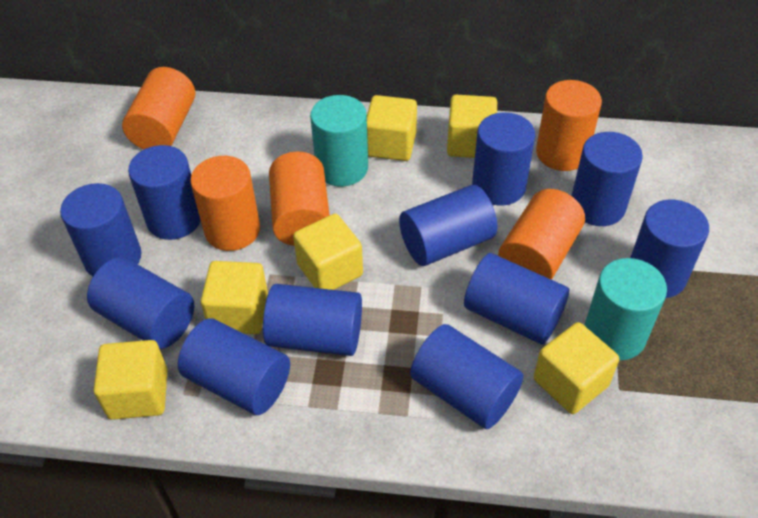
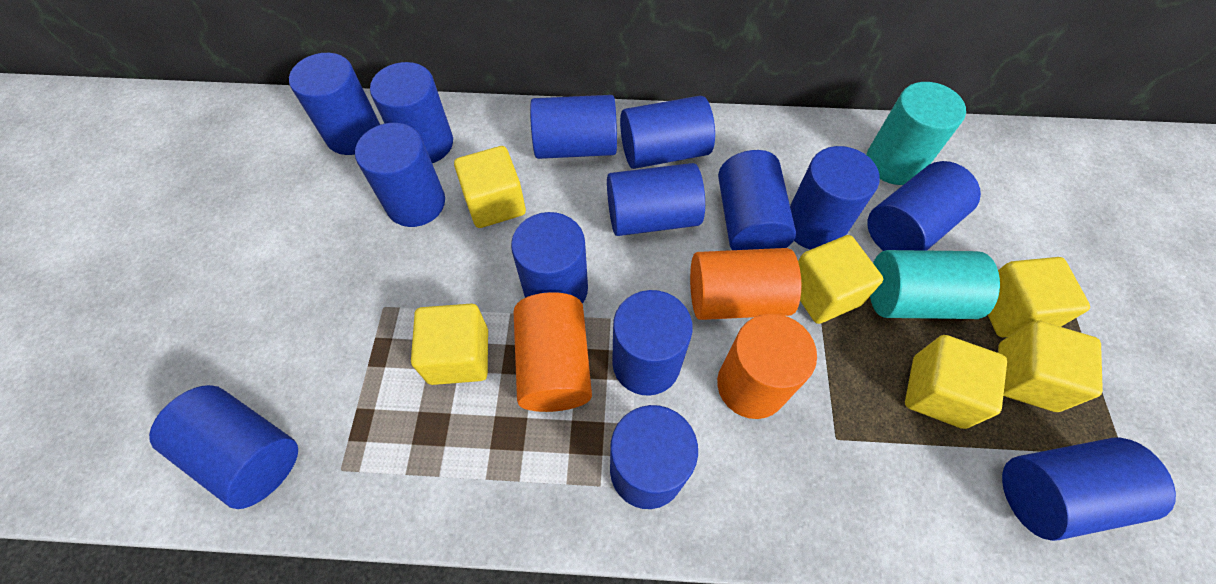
blue cylinder: 11 -> 14
orange cylinder: 5 -> 3

